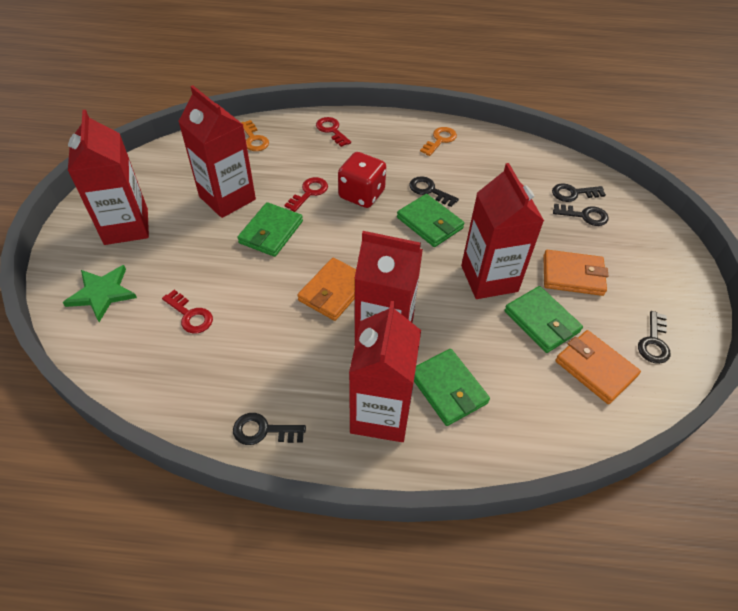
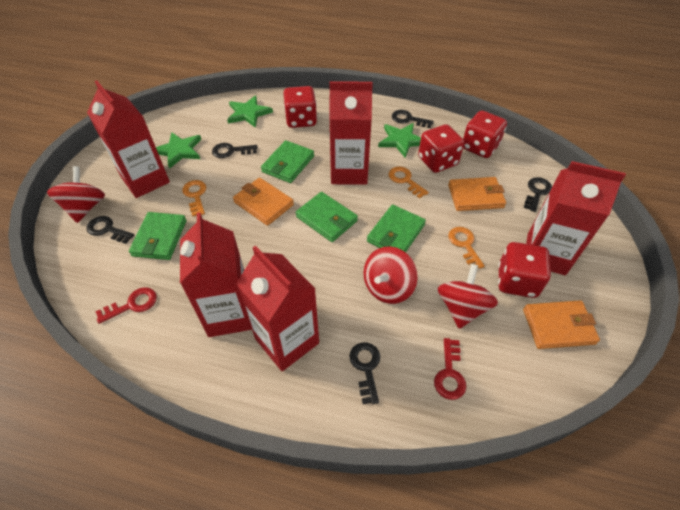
green star: 1 -> 3
orange key: 2 -> 3
red dice: 1 -> 4
red key: 3 -> 2
red spinning top: 0 -> 3

